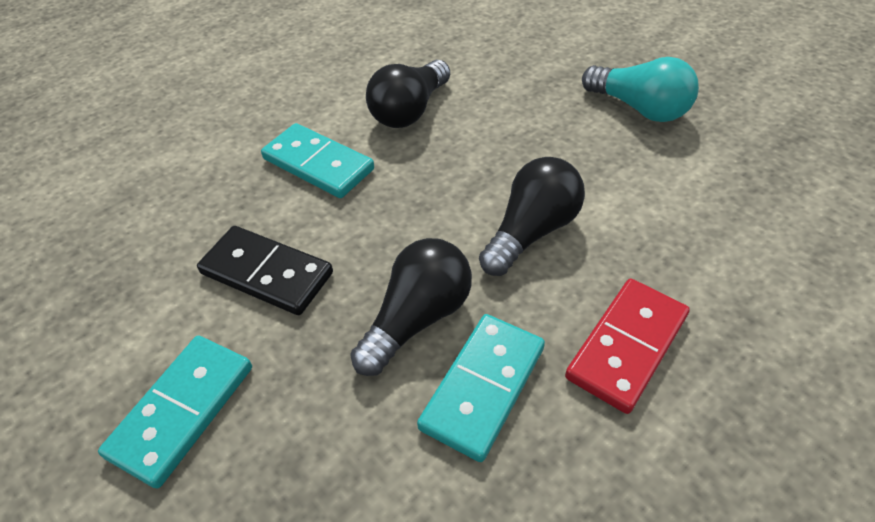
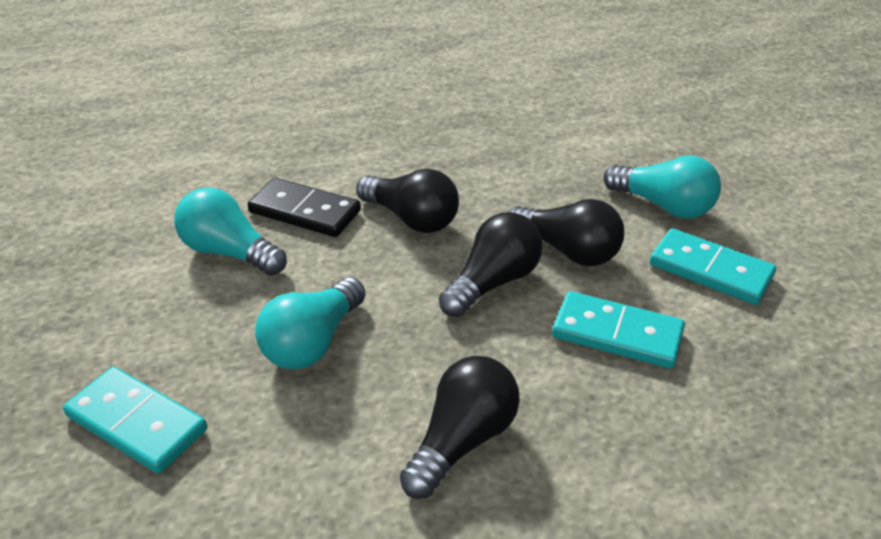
black light bulb: 3 -> 4
red domino: 1 -> 0
turquoise light bulb: 1 -> 3

